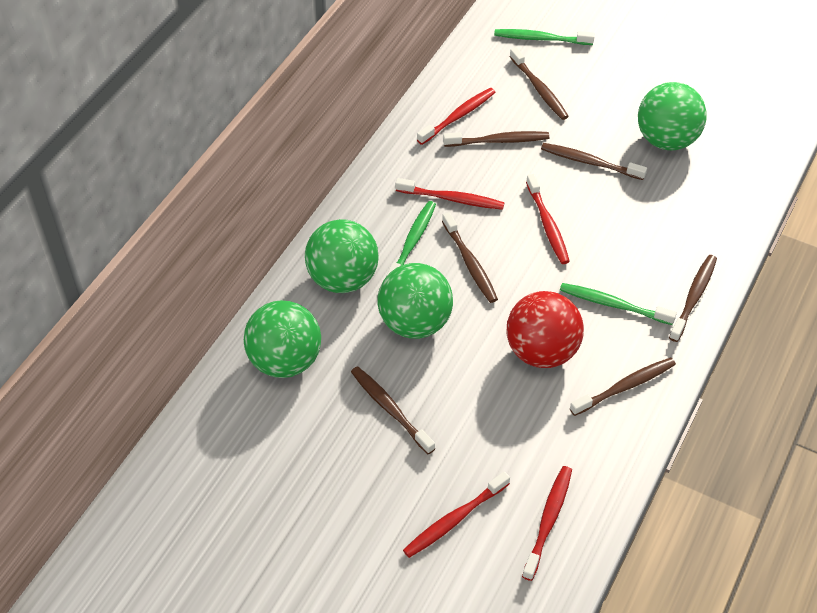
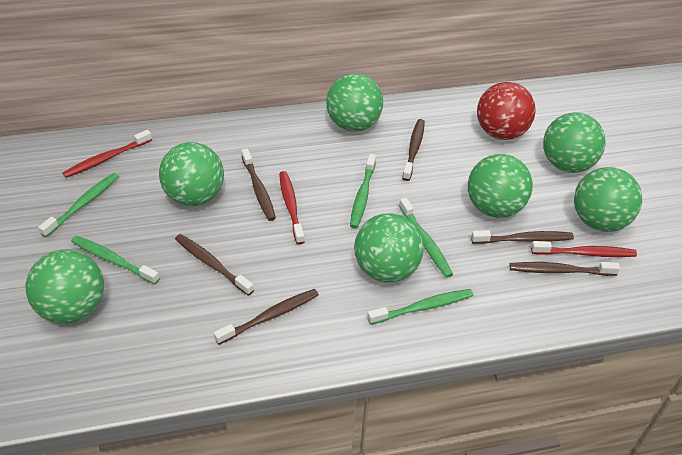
brown toothbrush: 7 -> 6
green ball: 4 -> 7
green toothbrush: 3 -> 5
red toothbrush: 5 -> 3

